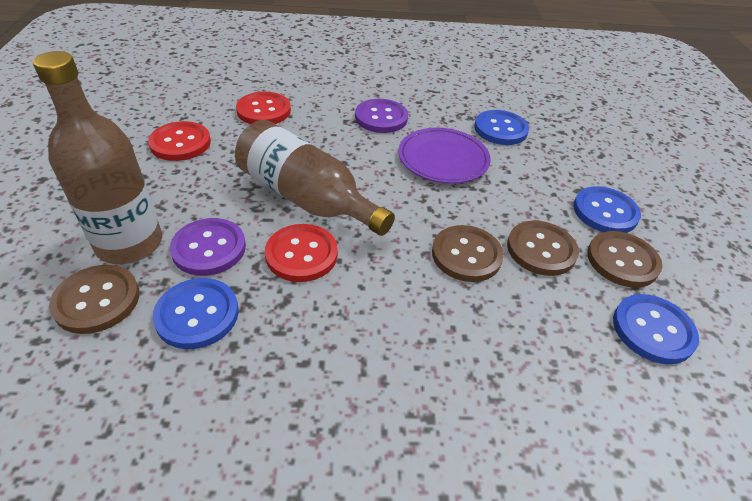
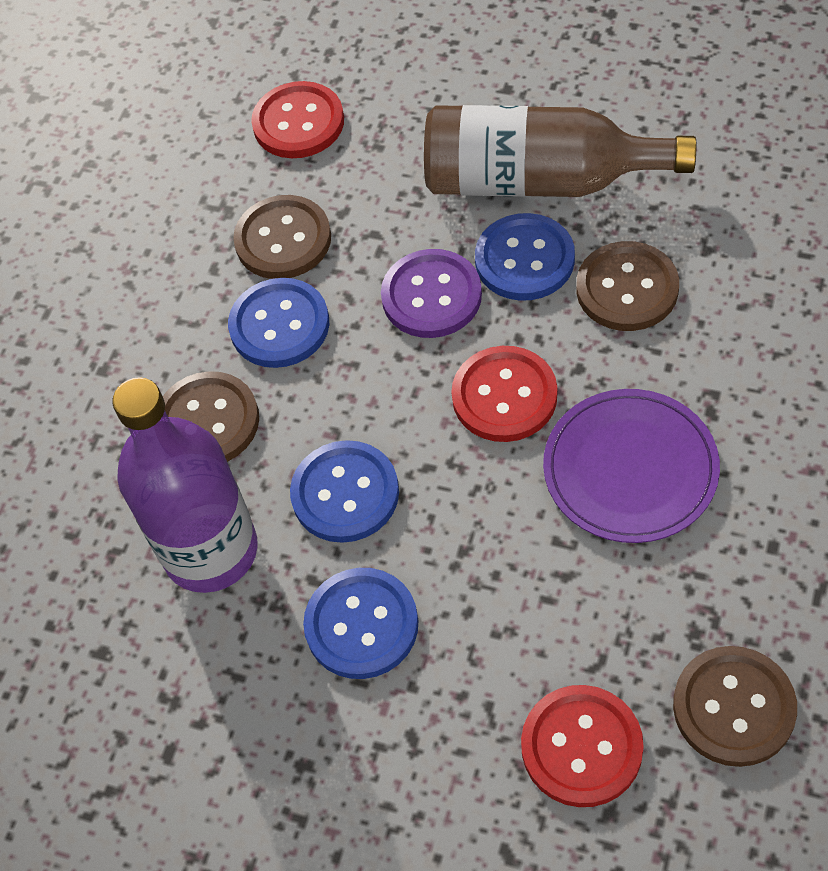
brown bottle: 2 -> 1
purple bottle: 0 -> 1
purple button: 2 -> 1

